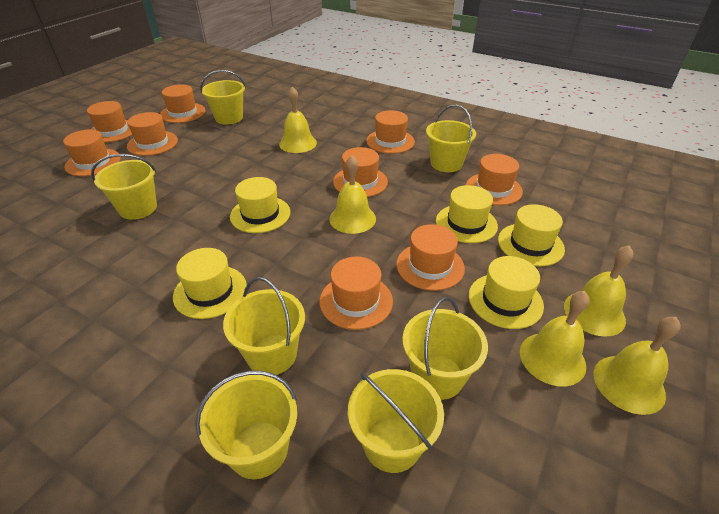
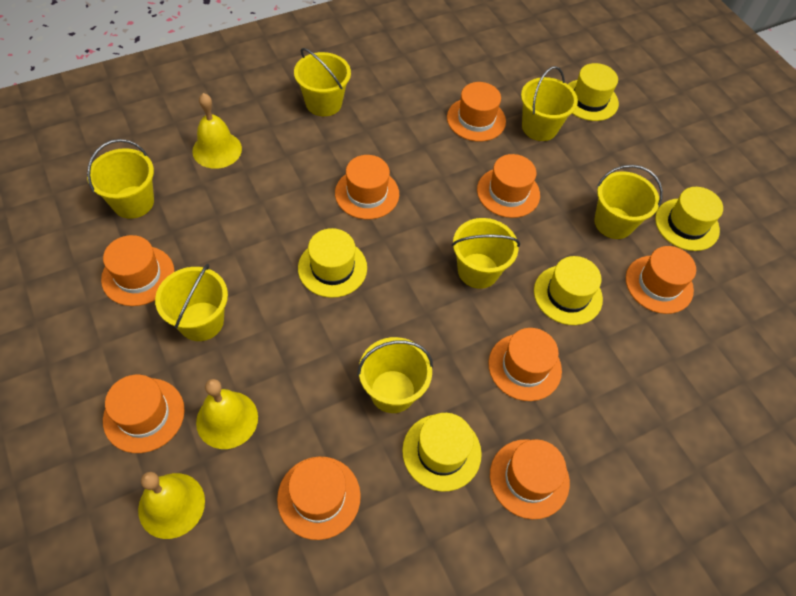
yellow bell: 5 -> 3

